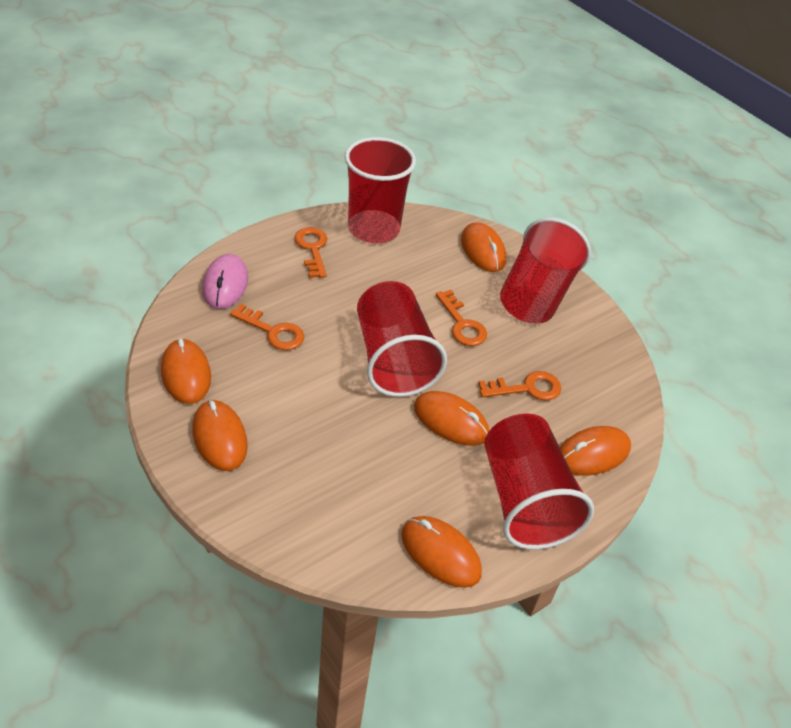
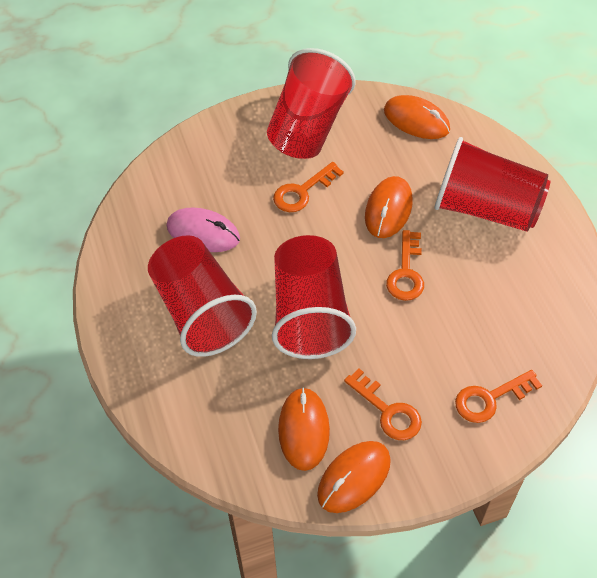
orange mouse: 6 -> 4

